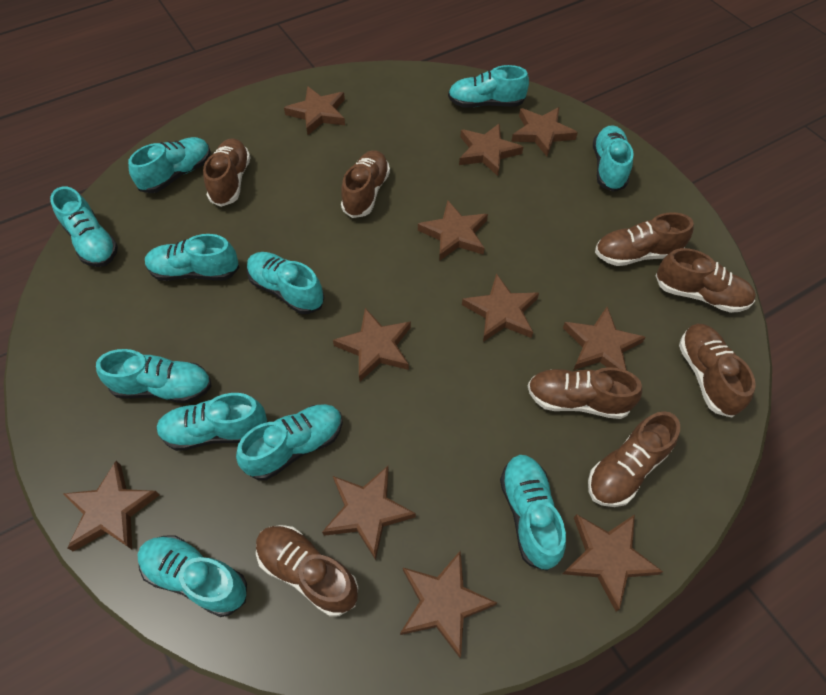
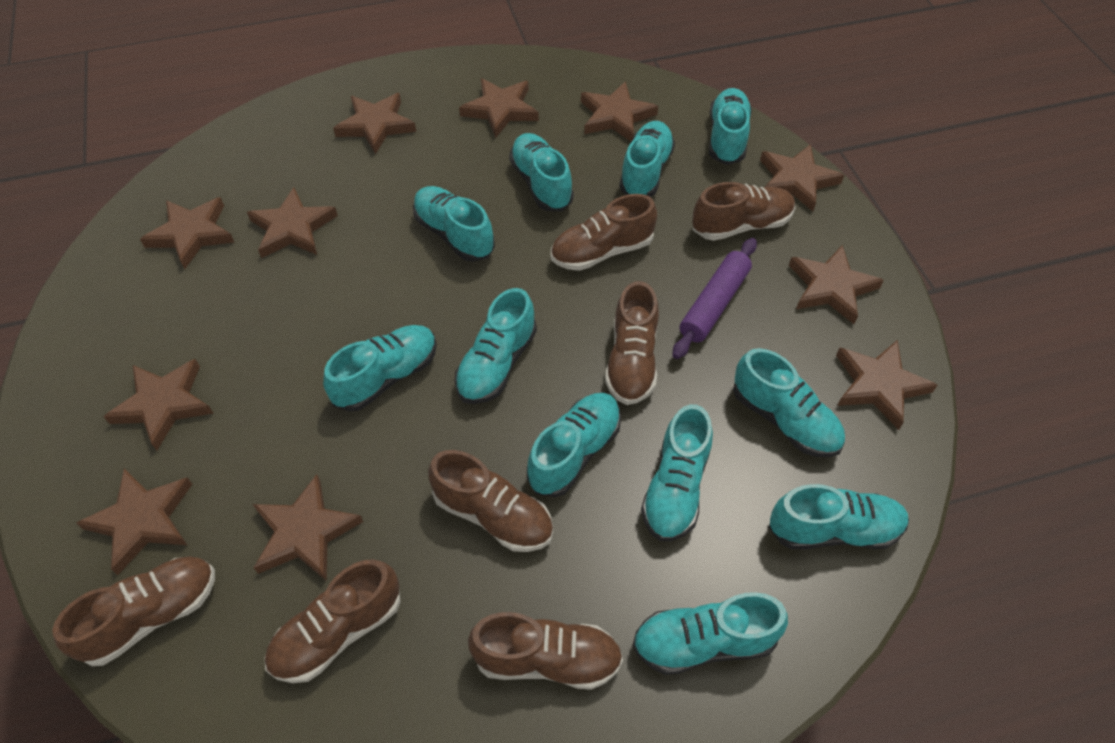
brown shoe: 8 -> 7
purple rolling pin: 0 -> 1

